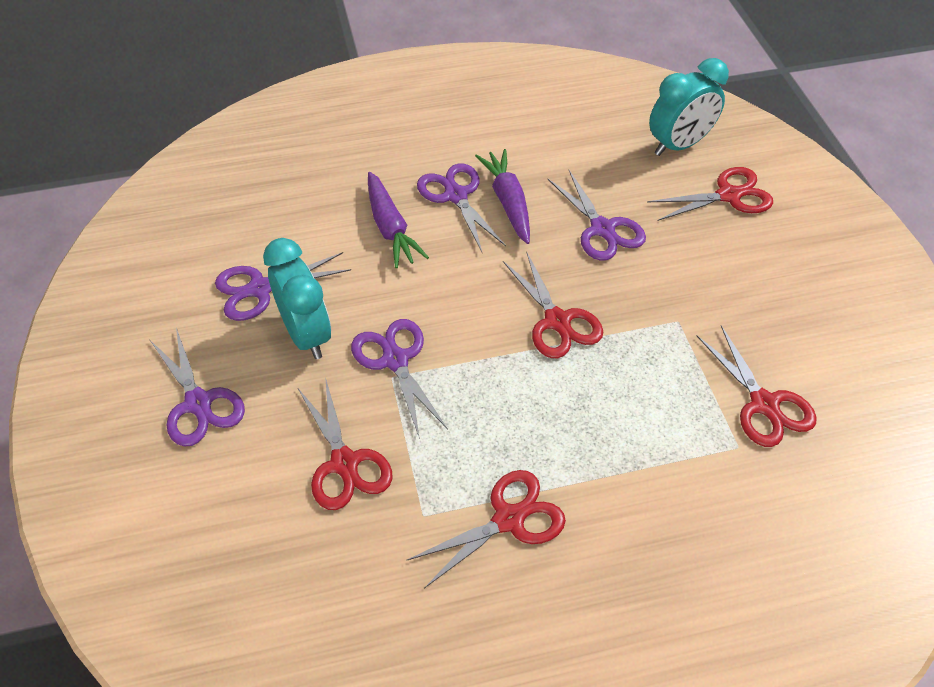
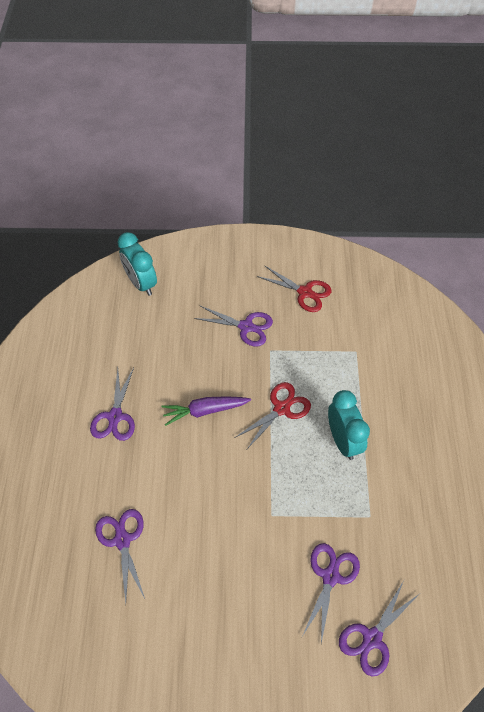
purple carrot: 2 -> 1
red scissors: 5 -> 2

